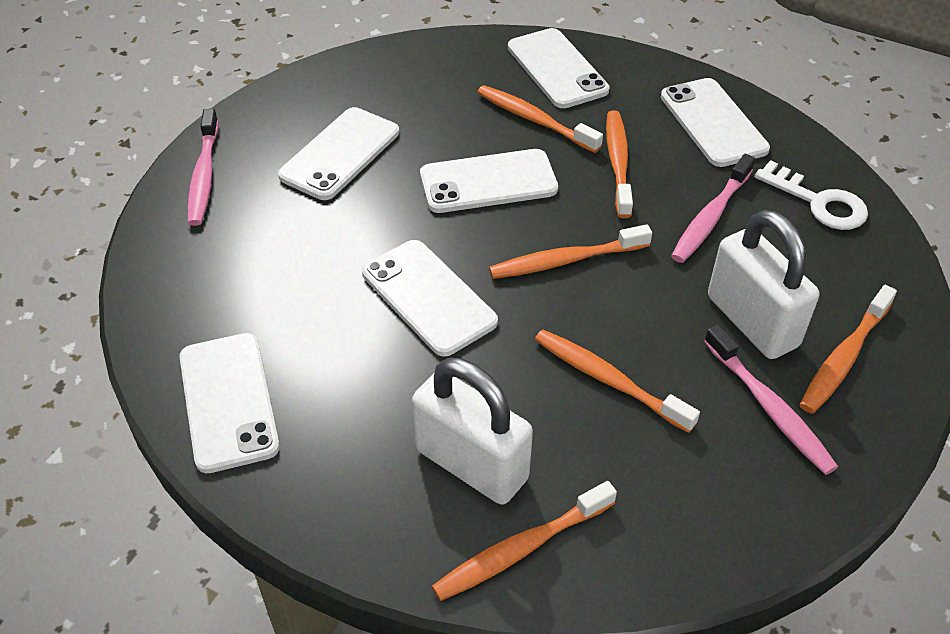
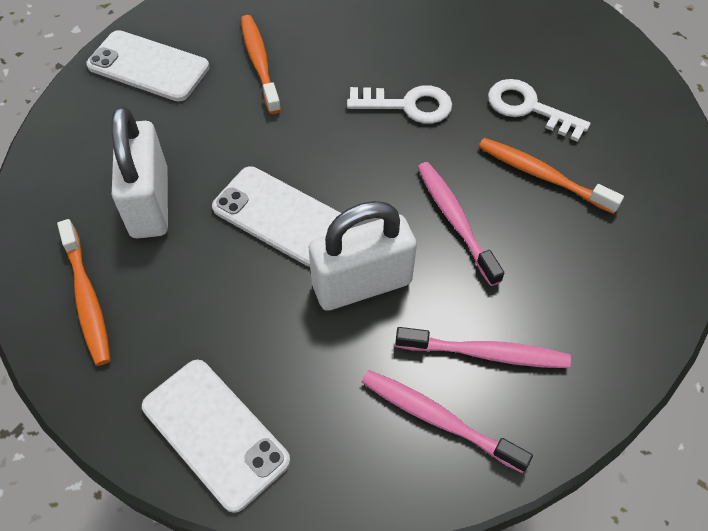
orange toothbrush: 6 -> 3
white key: 1 -> 2
white phone: 6 -> 3

